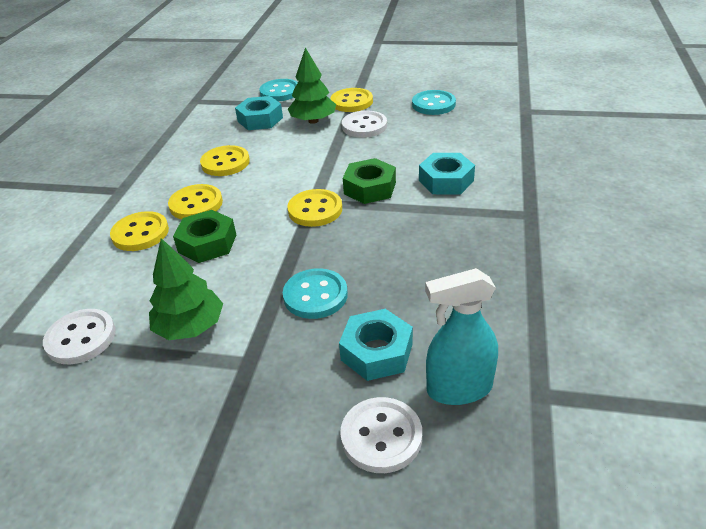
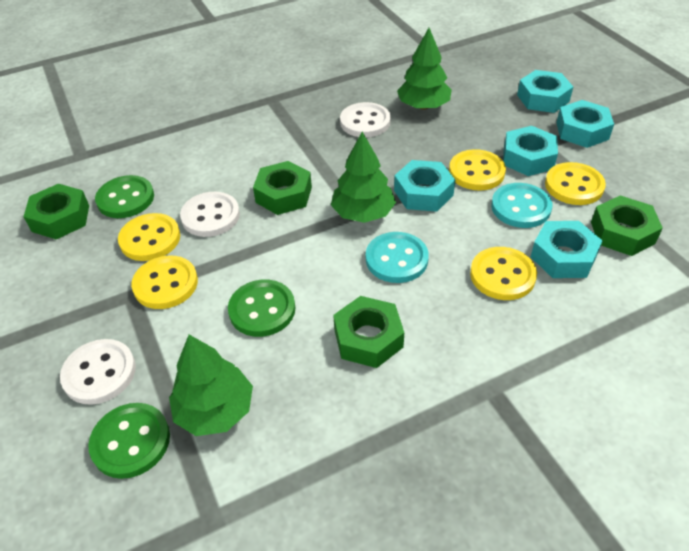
green button: 0 -> 3
green nut: 2 -> 4
green tree: 2 -> 3
turquoise button: 3 -> 2
turquoise nut: 3 -> 5
turquoise spray bottle: 1 -> 0

